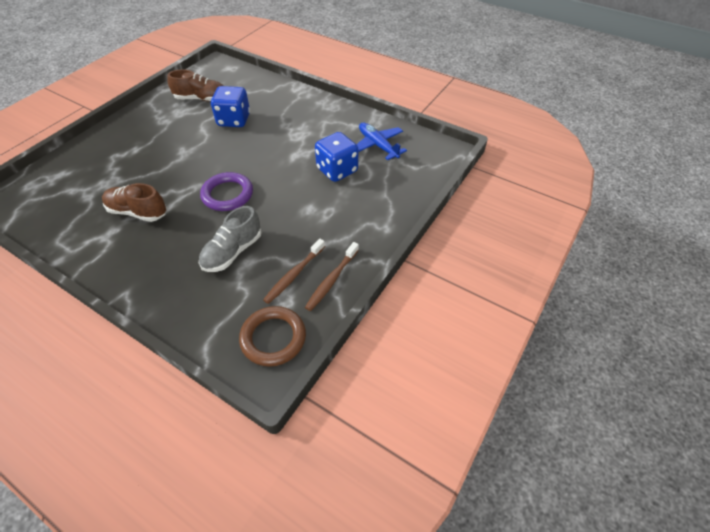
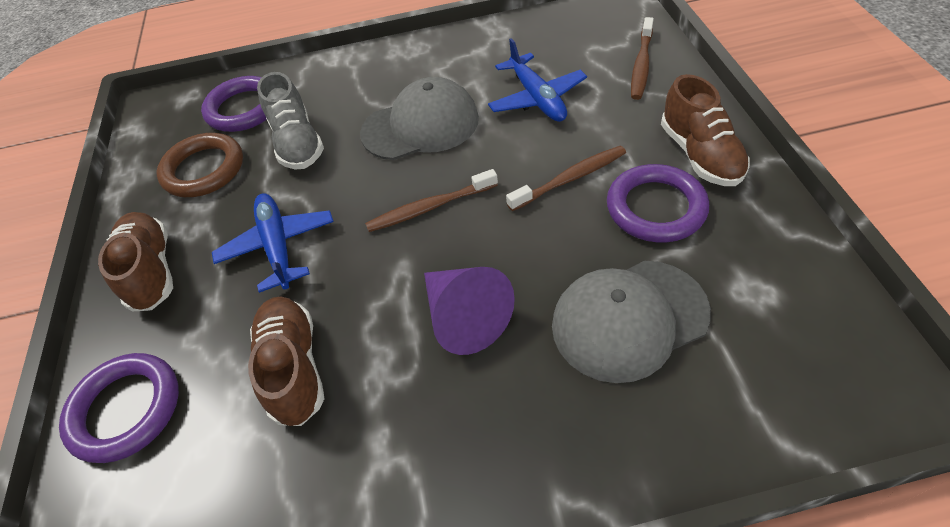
blue dice: 2 -> 0
blue plane: 1 -> 2
brown shoe: 2 -> 3
brown toothbrush: 2 -> 3
grey cap: 0 -> 2
purple cone: 0 -> 1
purple ring: 1 -> 3

